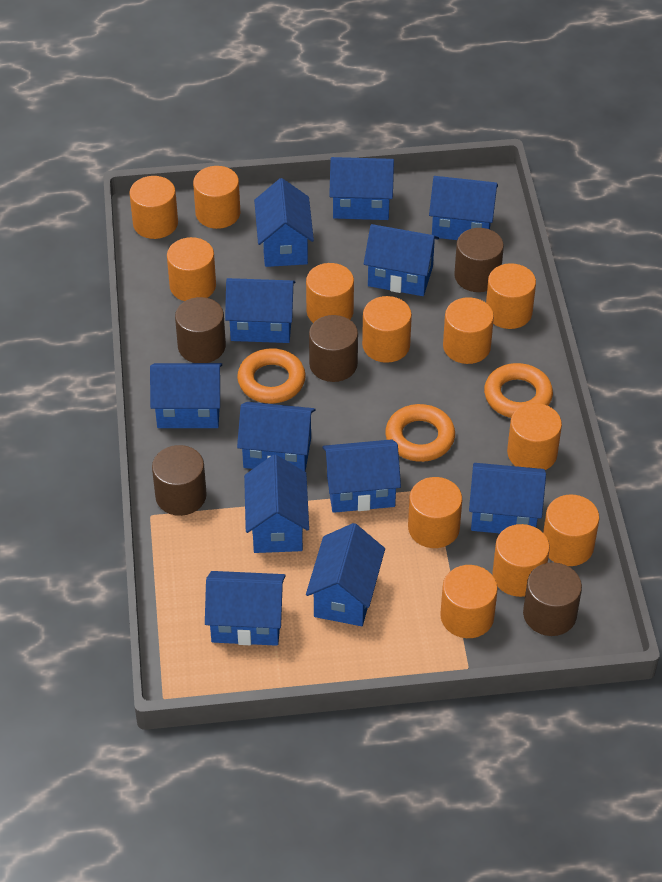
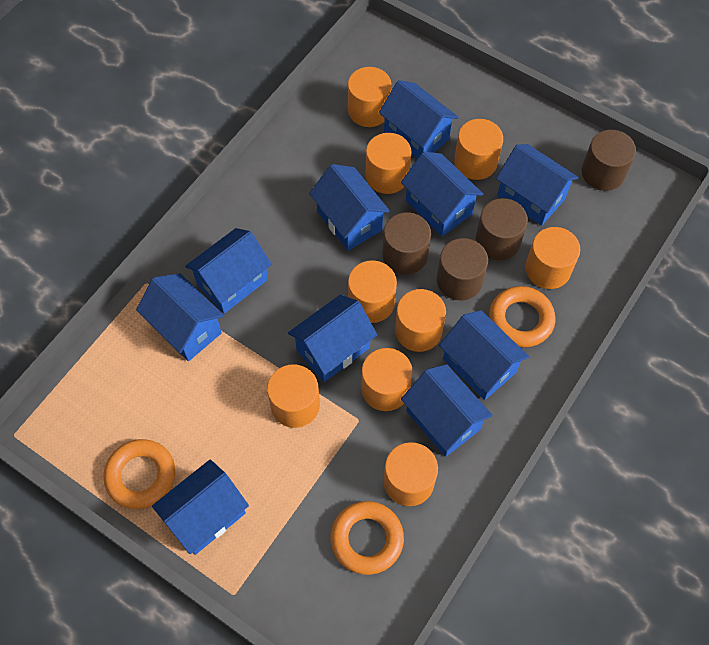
blue house: 12 -> 10
brown cylinder: 5 -> 4
orange cylinder: 12 -> 9

